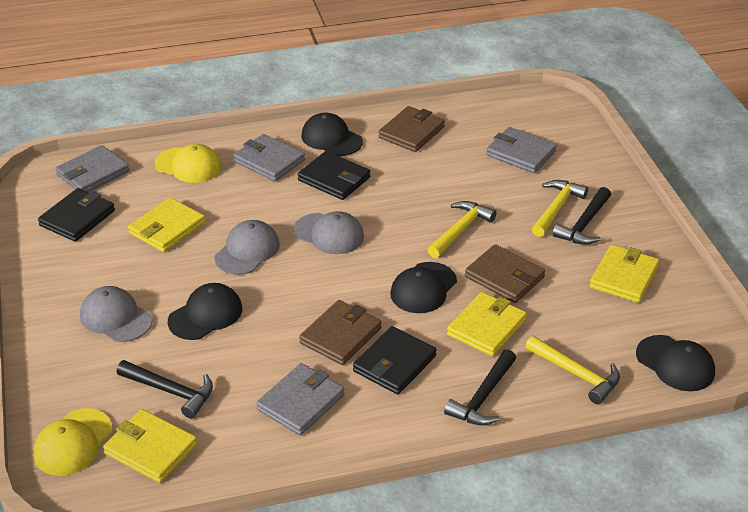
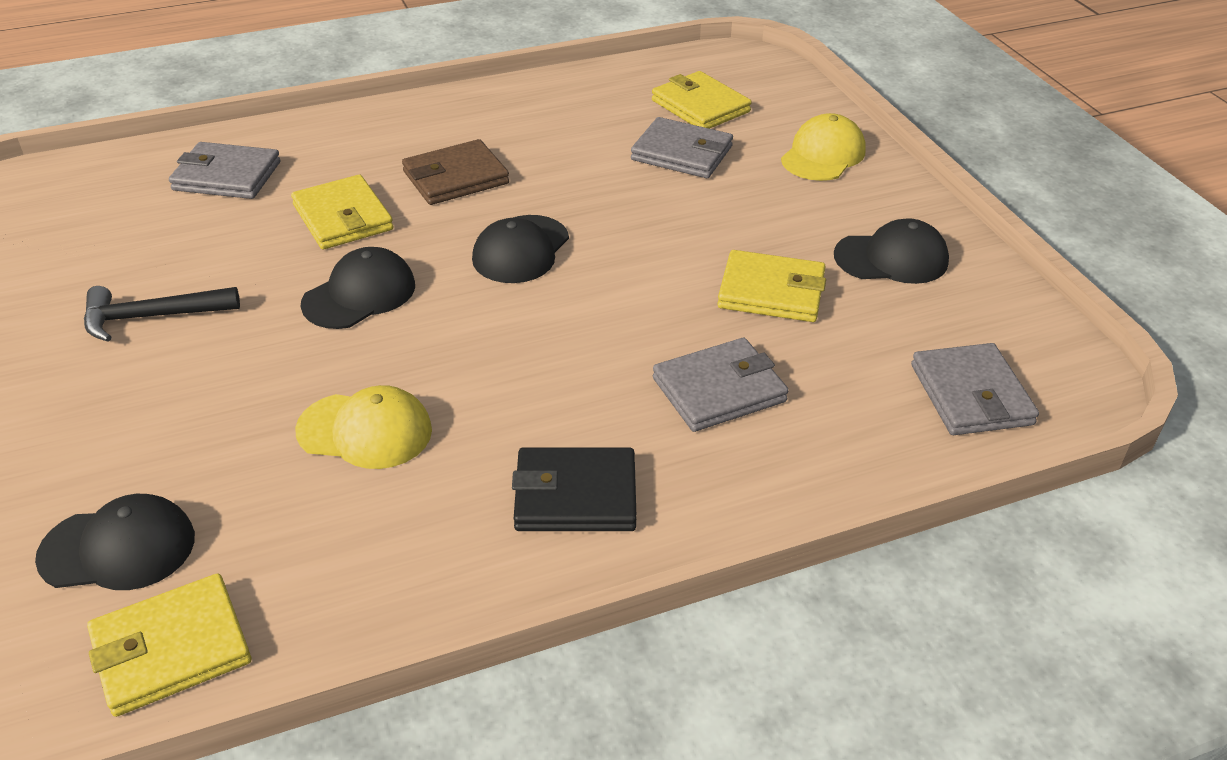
black hammer: 3 -> 1
black wallet: 3 -> 1
brown wallet: 3 -> 1
grey cap: 3 -> 0
yellow hammer: 3 -> 0

